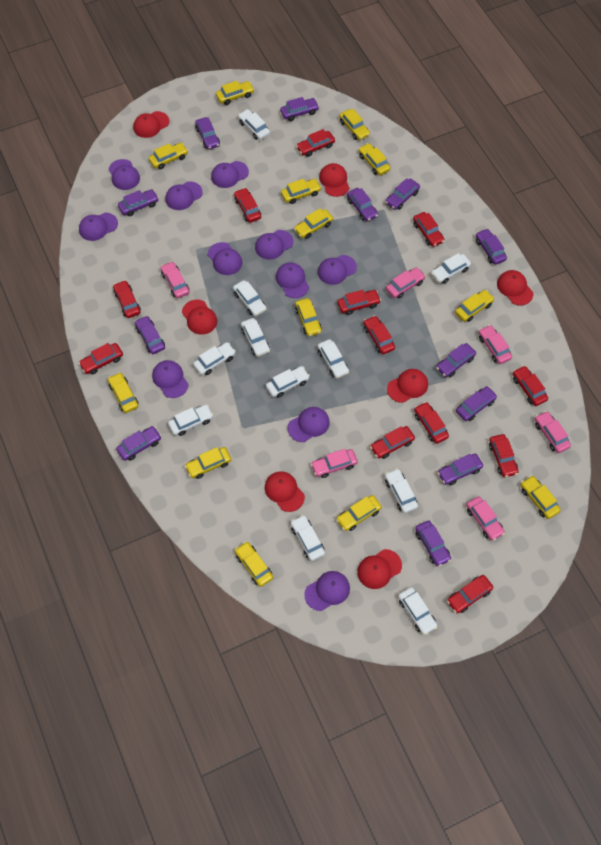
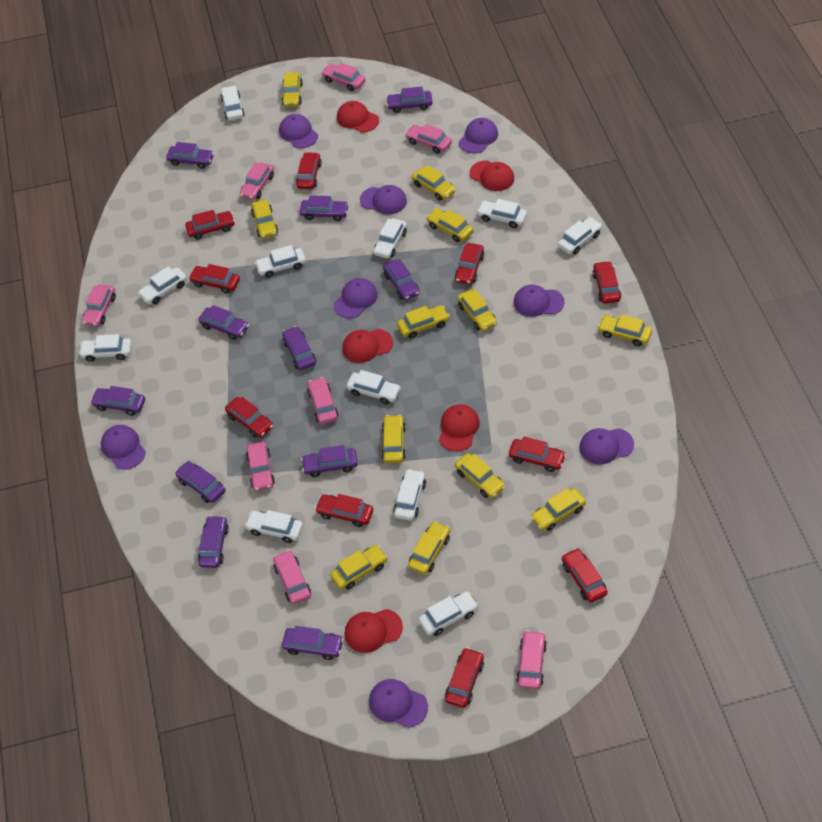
pink car: 6 -> 8
purple cap: 11 -> 8
purple car: 12 -> 11
red cap: 7 -> 5
red car: 12 -> 10
yellow car: 13 -> 12

